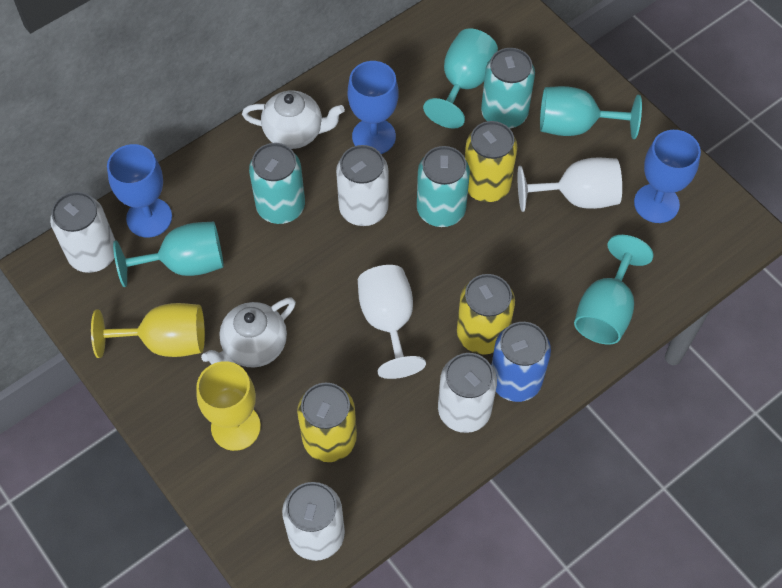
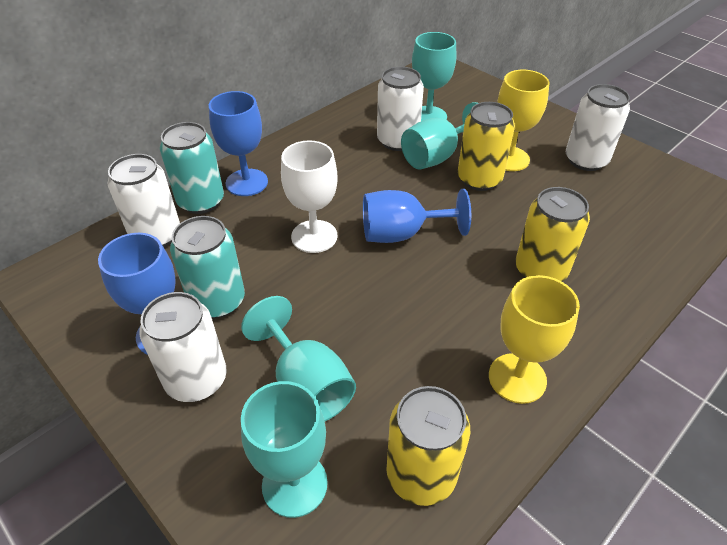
blue can: 1 -> 0
turquoise can: 3 -> 2
white goblet: 2 -> 1
white teapot: 2 -> 0

